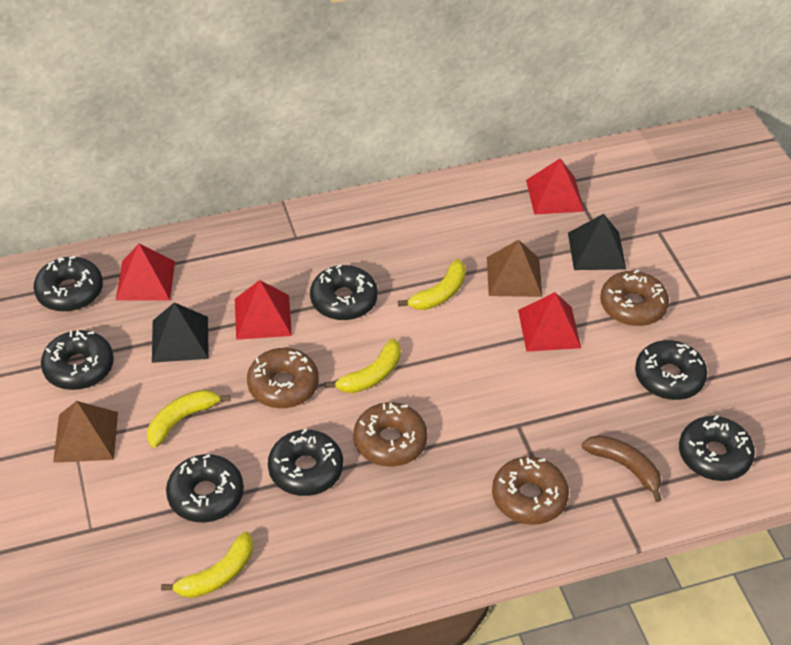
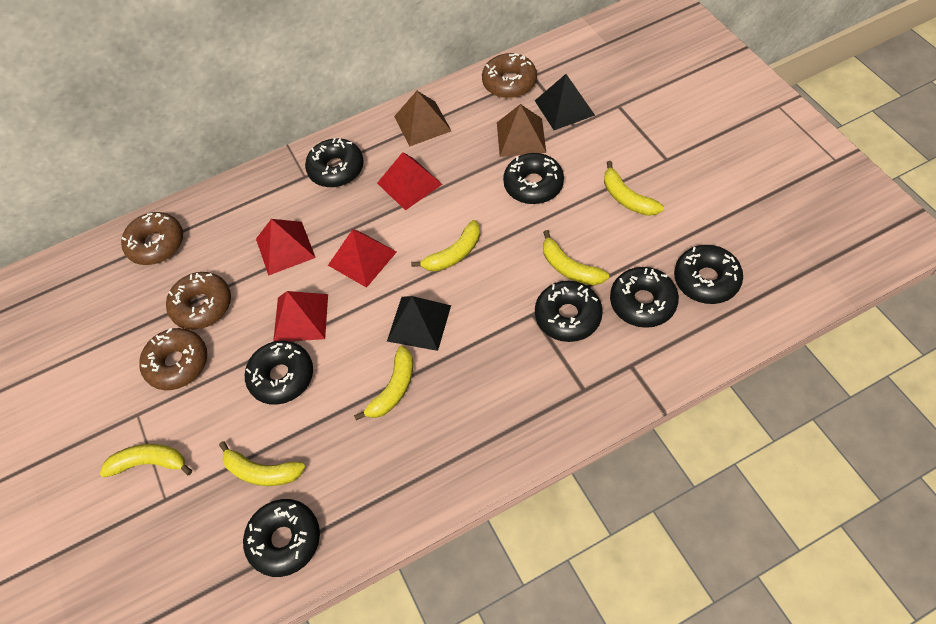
brown banana: 1 -> 0
yellow banana: 4 -> 6

